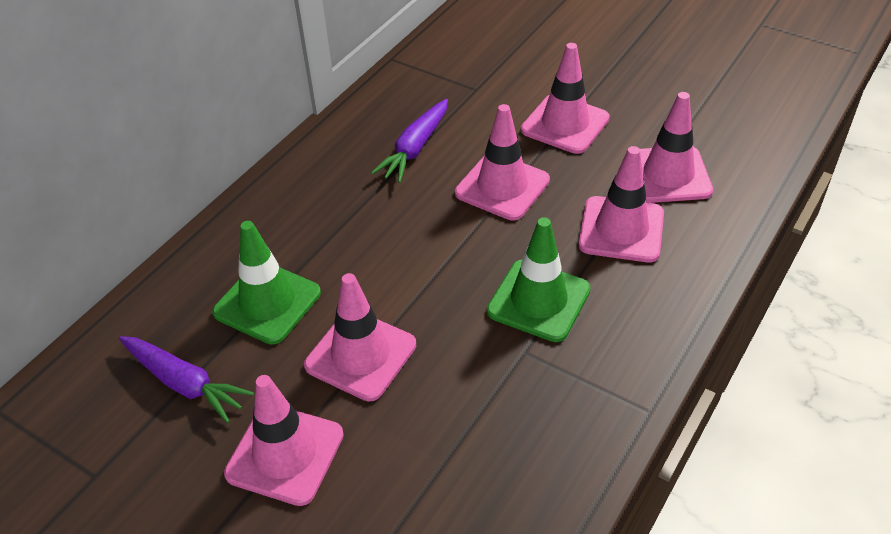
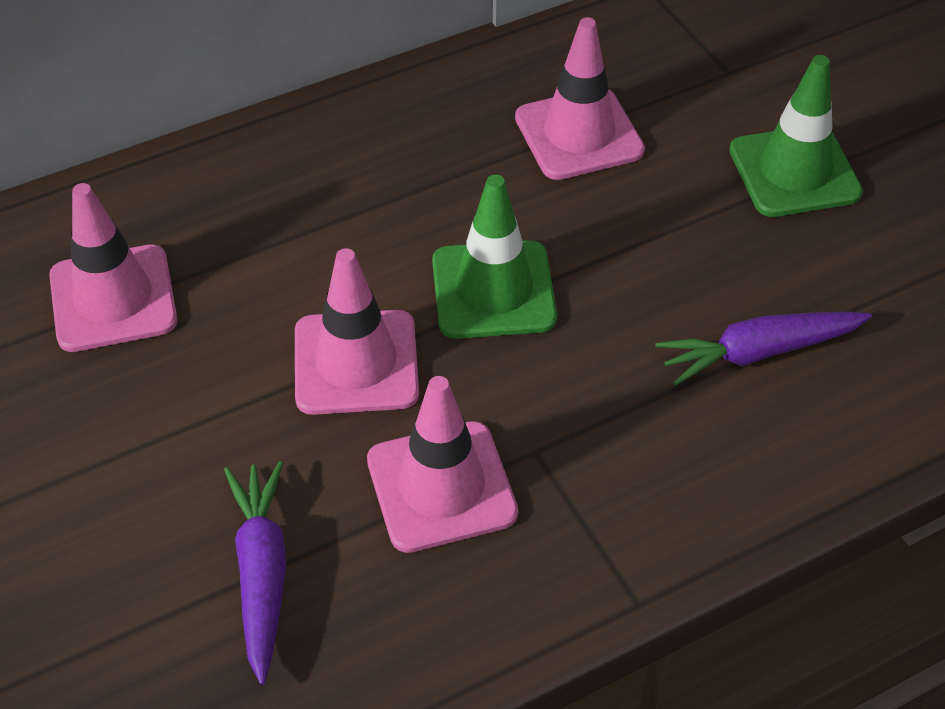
pink traffic cone: 6 -> 4

